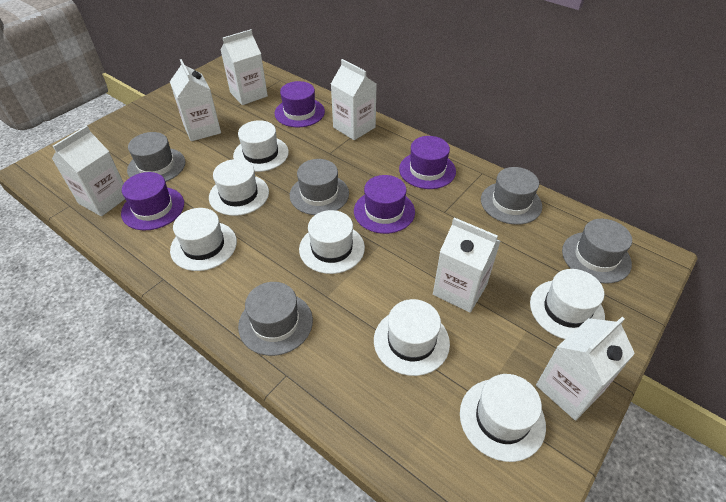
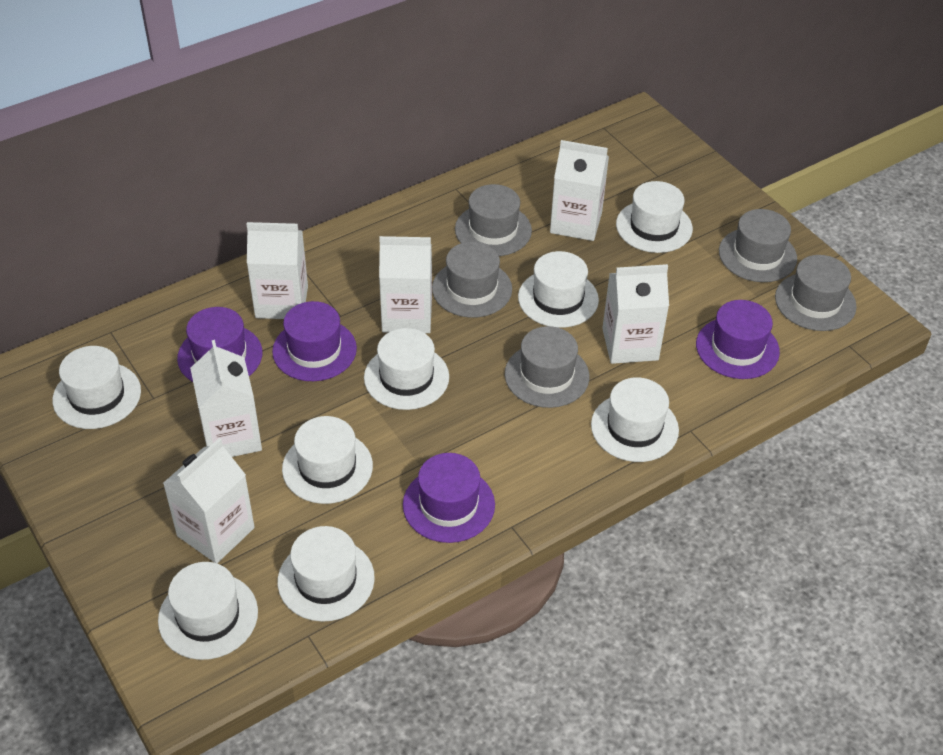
white hat: 7 -> 8

